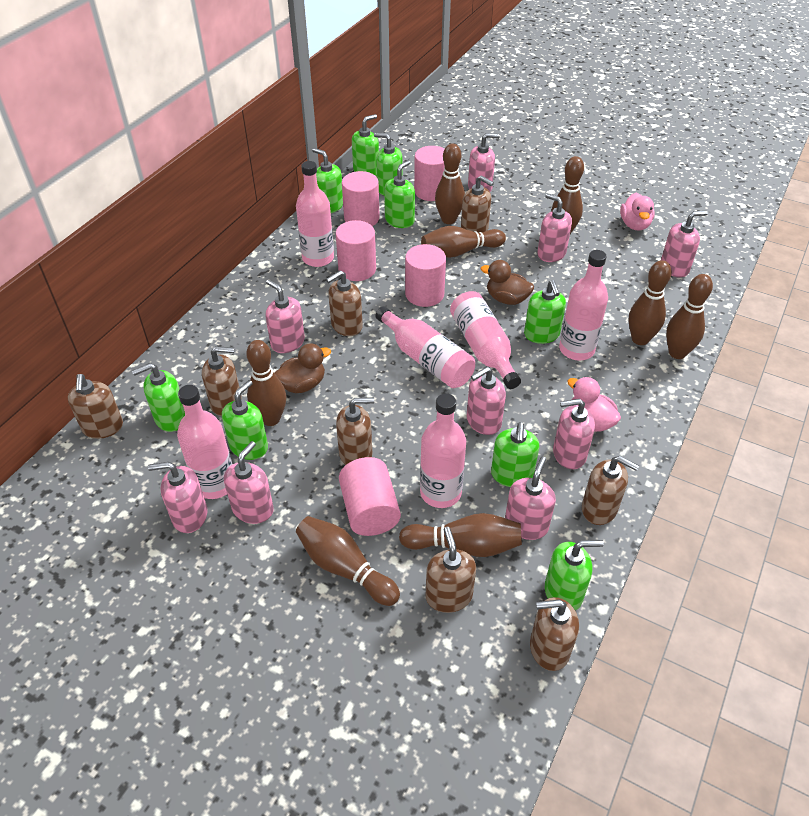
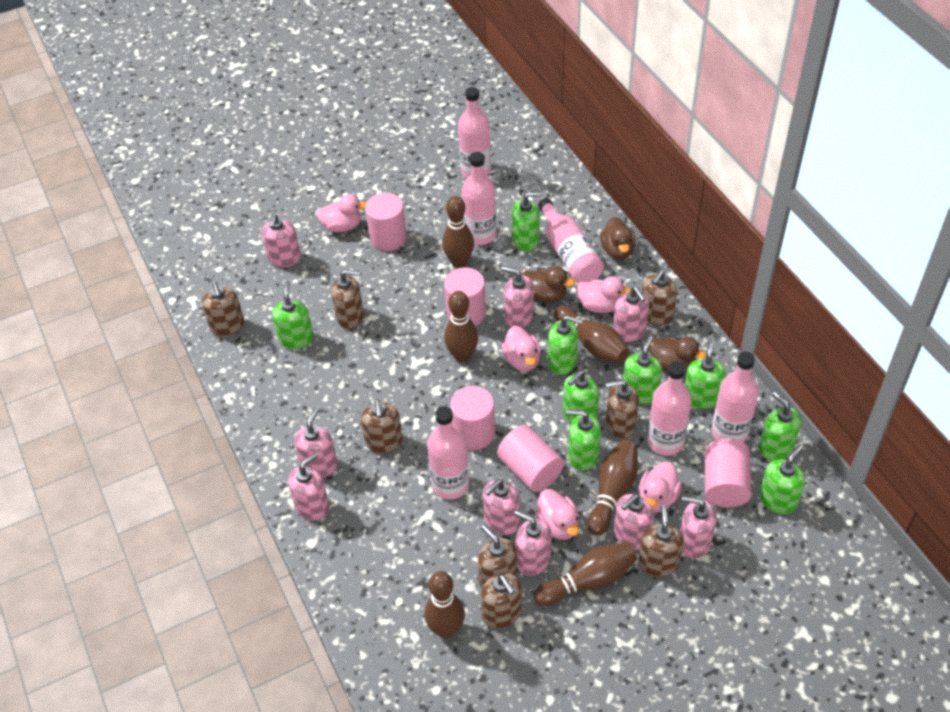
brown bowling pin: 8 -> 6
brown duck: 2 -> 3
pink duck: 2 -> 5

